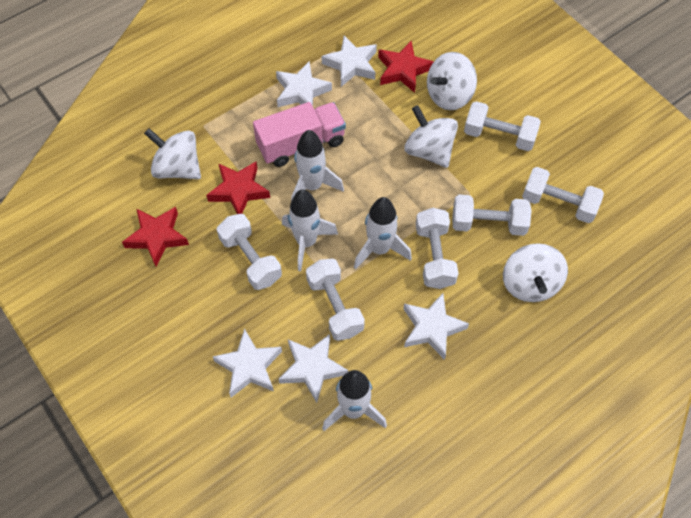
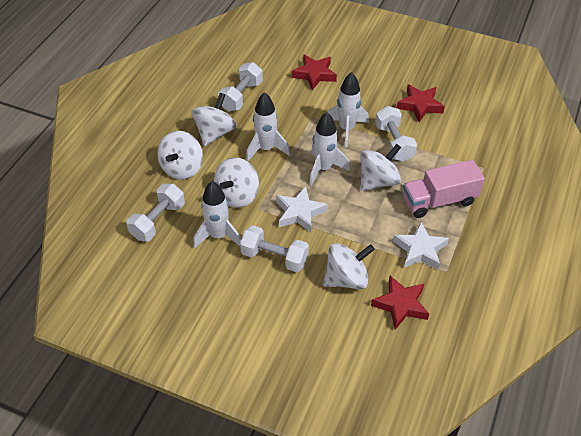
white dumbbell: 6 -> 4
white spinning top: 4 -> 5
white star: 5 -> 2

